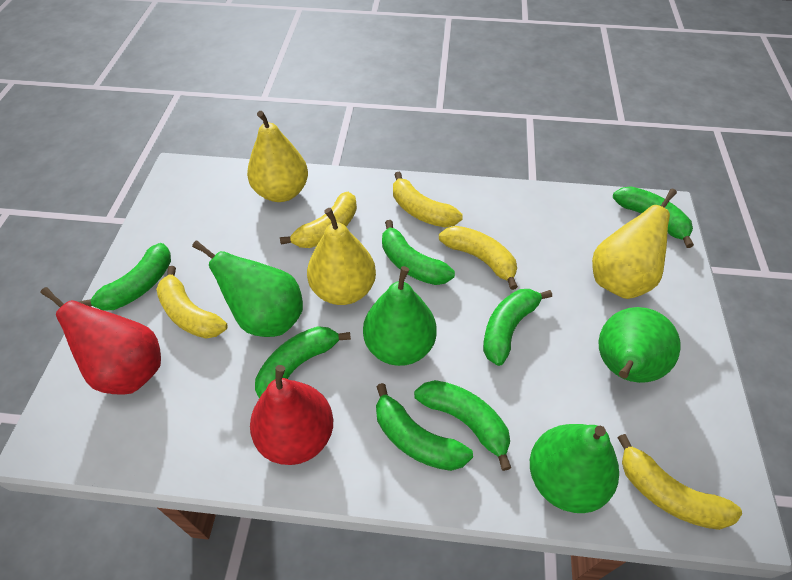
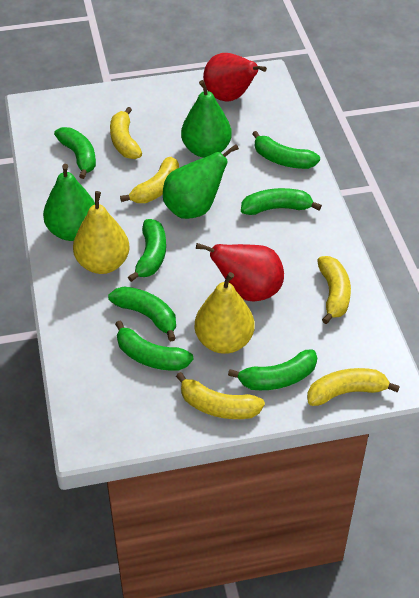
green pear: 4 -> 3
yellow pear: 3 -> 2

